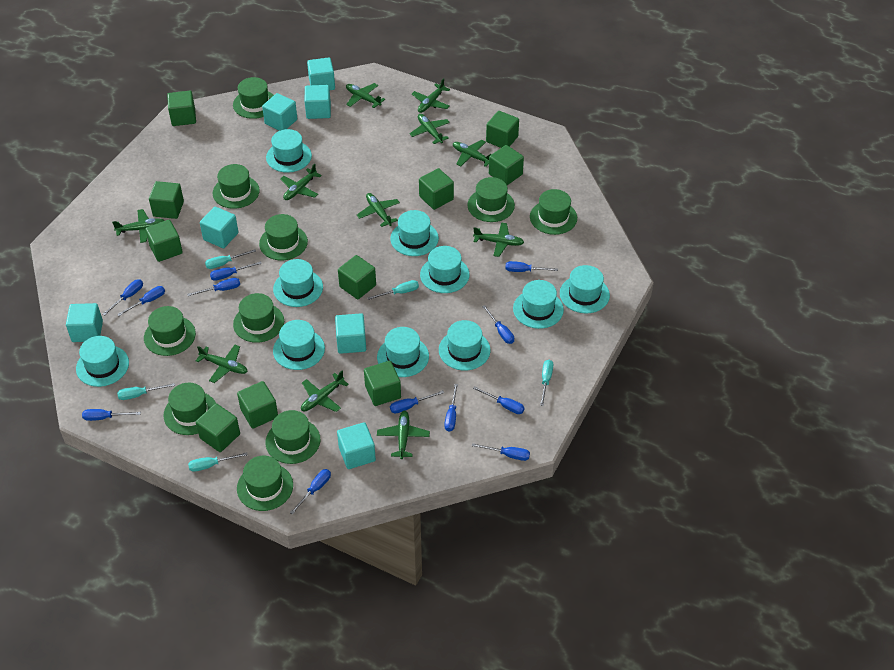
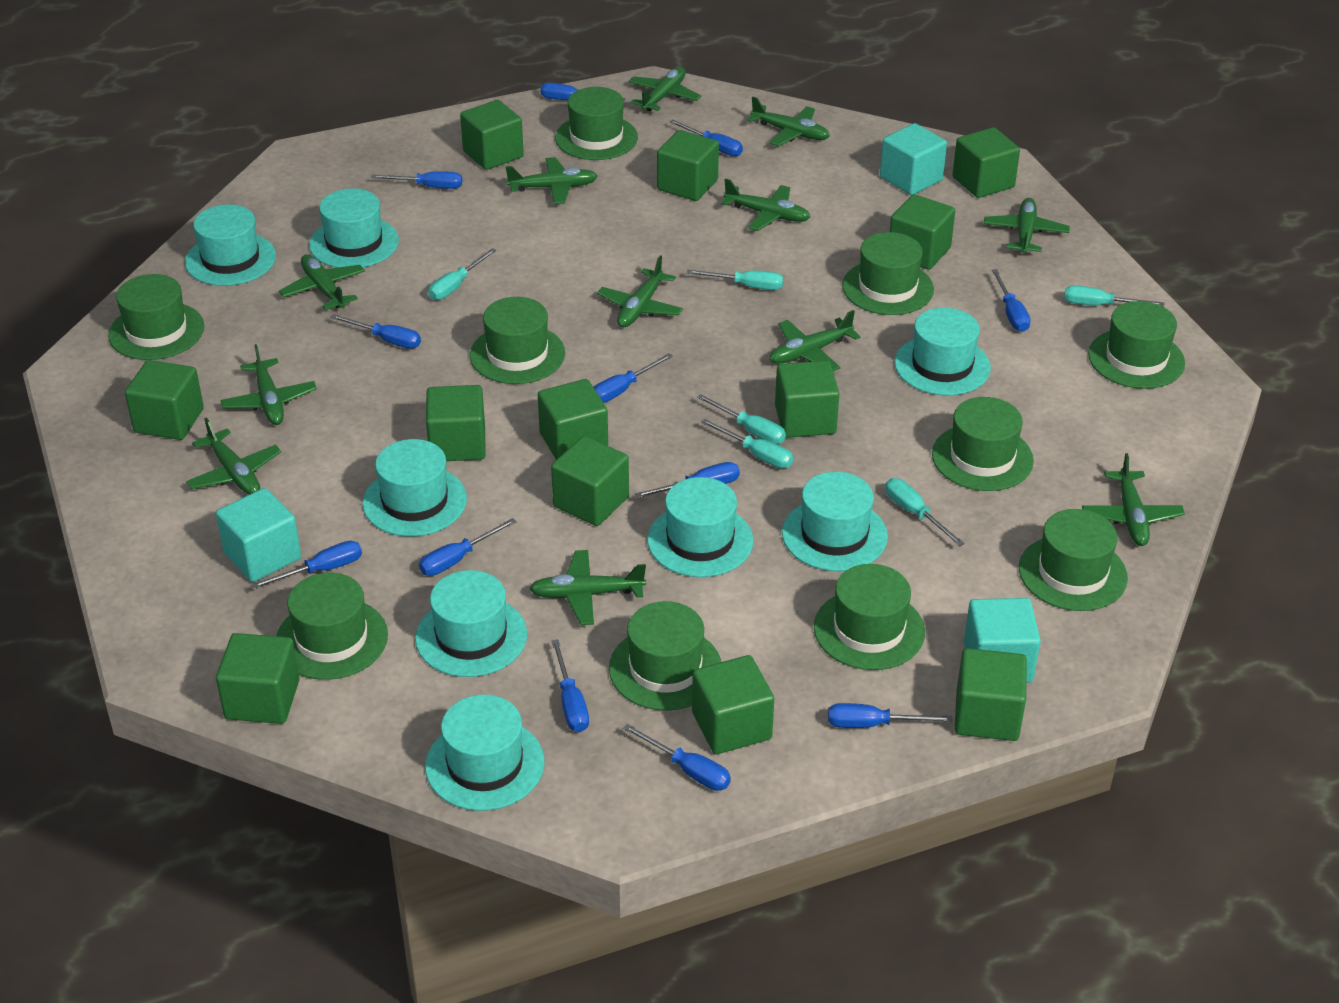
green cube: 10 -> 12
green plane: 11 -> 12
turquoise cube: 7 -> 3
turquoise hat: 10 -> 8
turquoise screwdriver: 5 -> 6

